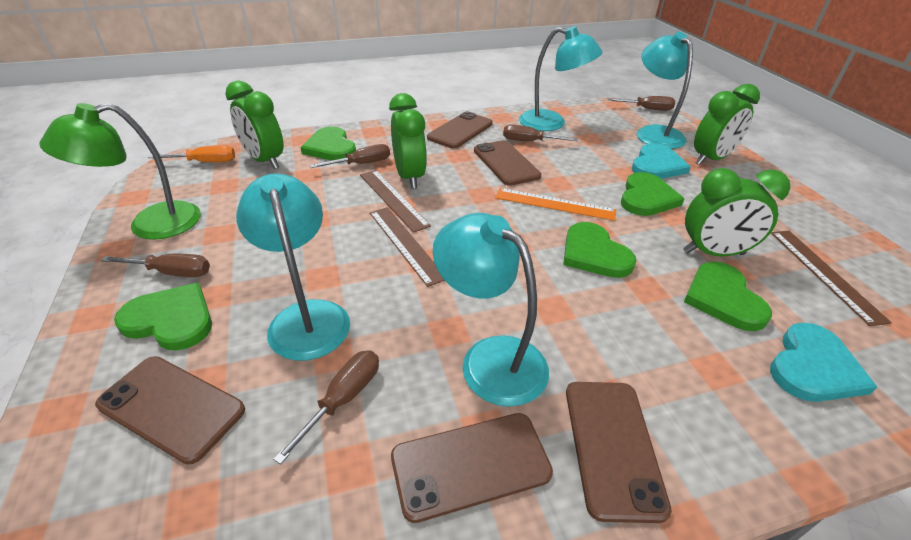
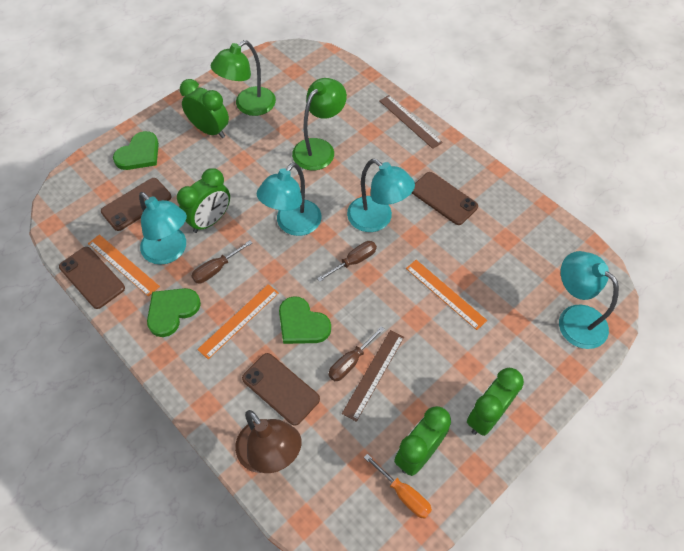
brown lamp: 0 -> 1
brown phone: 5 -> 4
brown ruler: 3 -> 2
brown screwdriver: 5 -> 3
green heart: 5 -> 3
green lamp: 1 -> 2
orange ruler: 1 -> 3
turquoise heart: 2 -> 0

